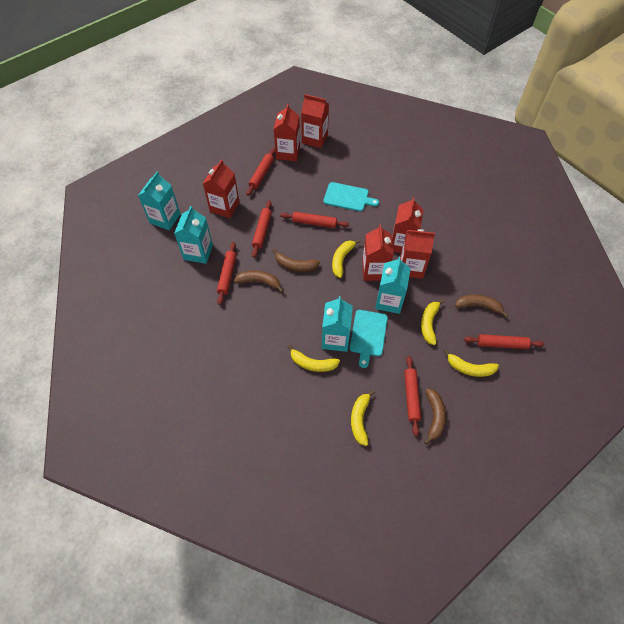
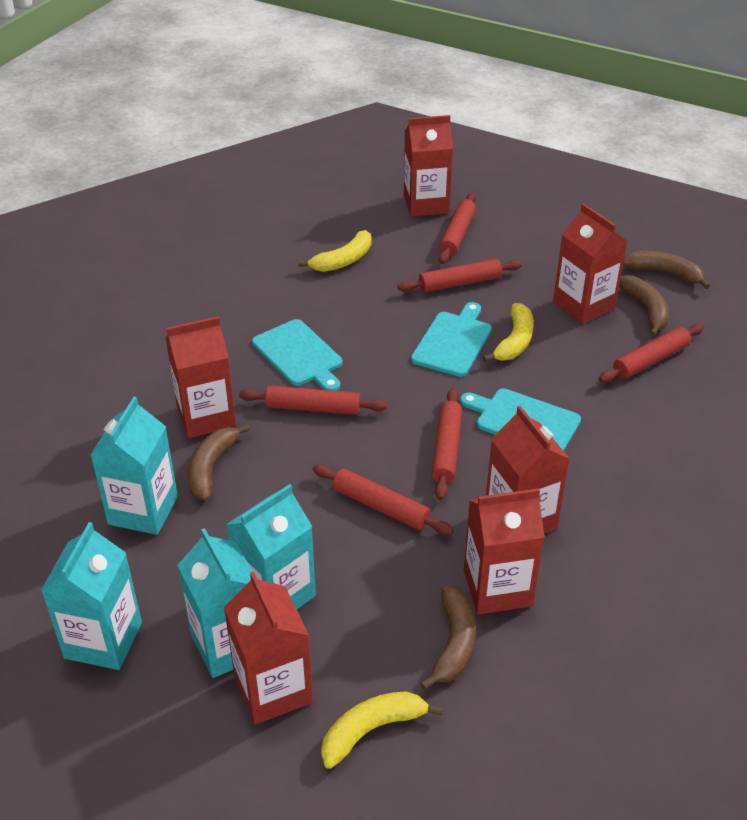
turquoise cutting board: 2 -> 3
yellow banana: 5 -> 3

